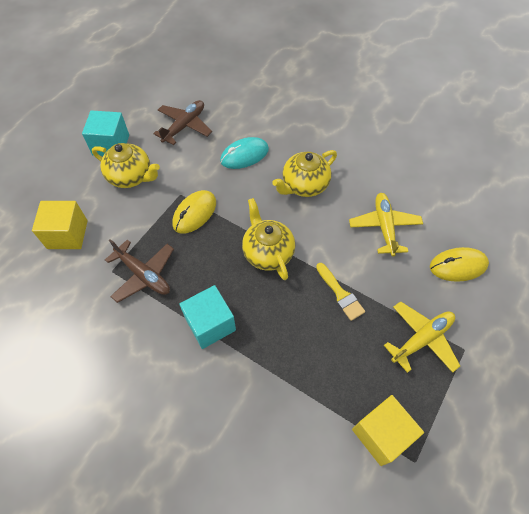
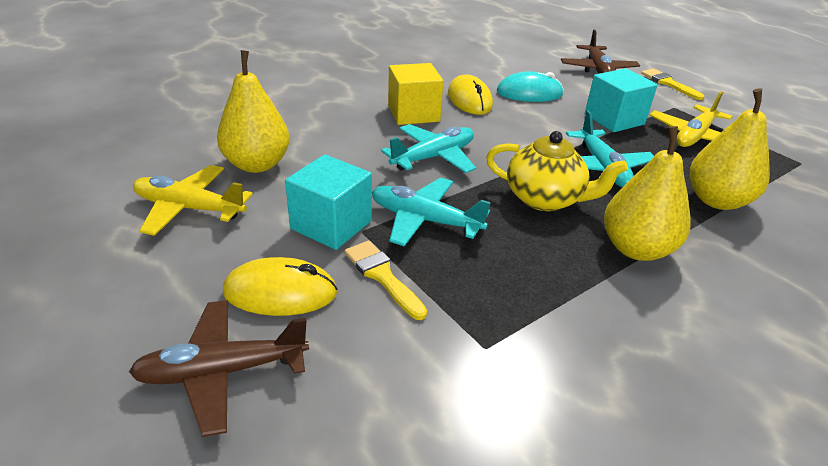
turquoise plane: 0 -> 3
yellow brush: 1 -> 2
yellow cube: 2 -> 1
yellow pear: 0 -> 3
yellow teapot: 3 -> 1

